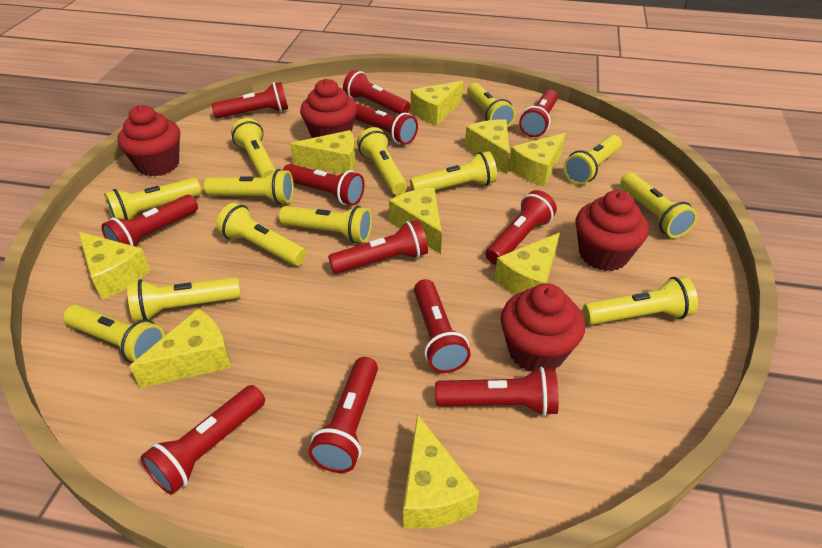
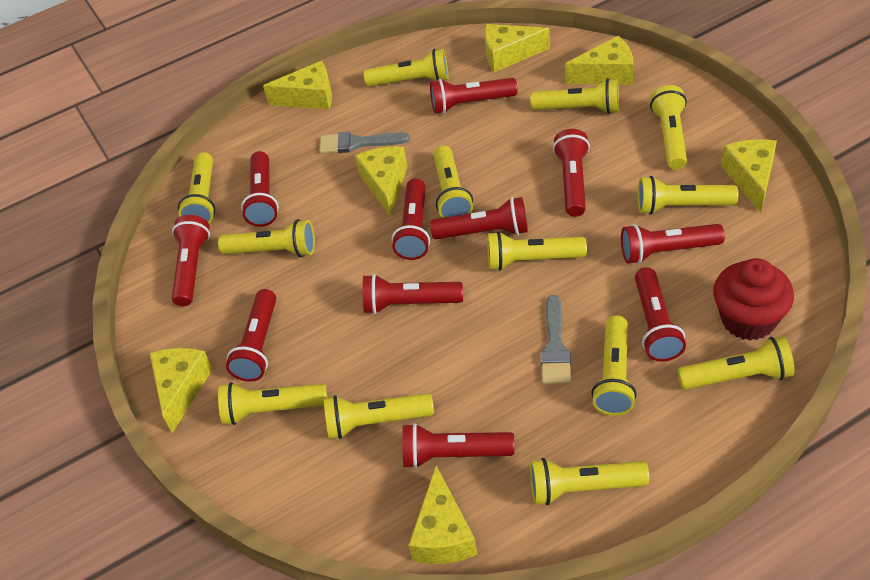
grey brush: 0 -> 2
red cupcake: 4 -> 1
red flashlight: 12 -> 11
yellow cheese: 9 -> 7

